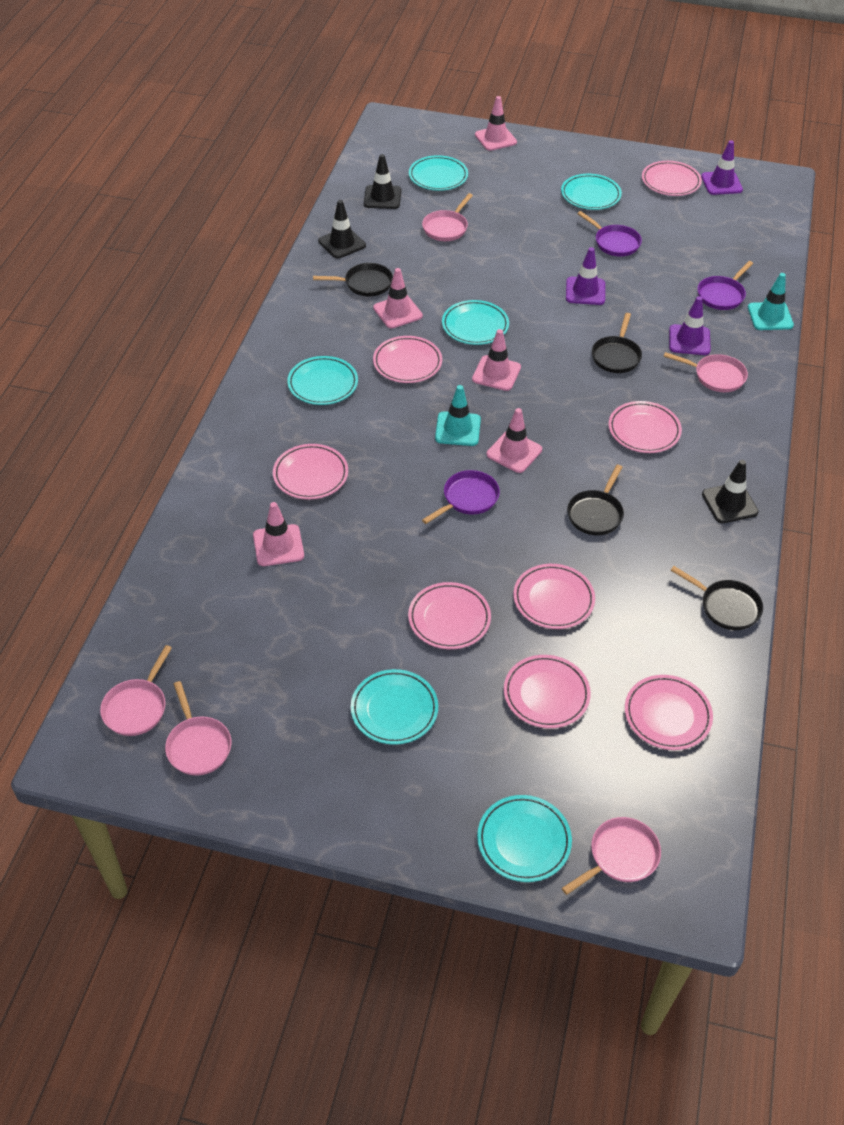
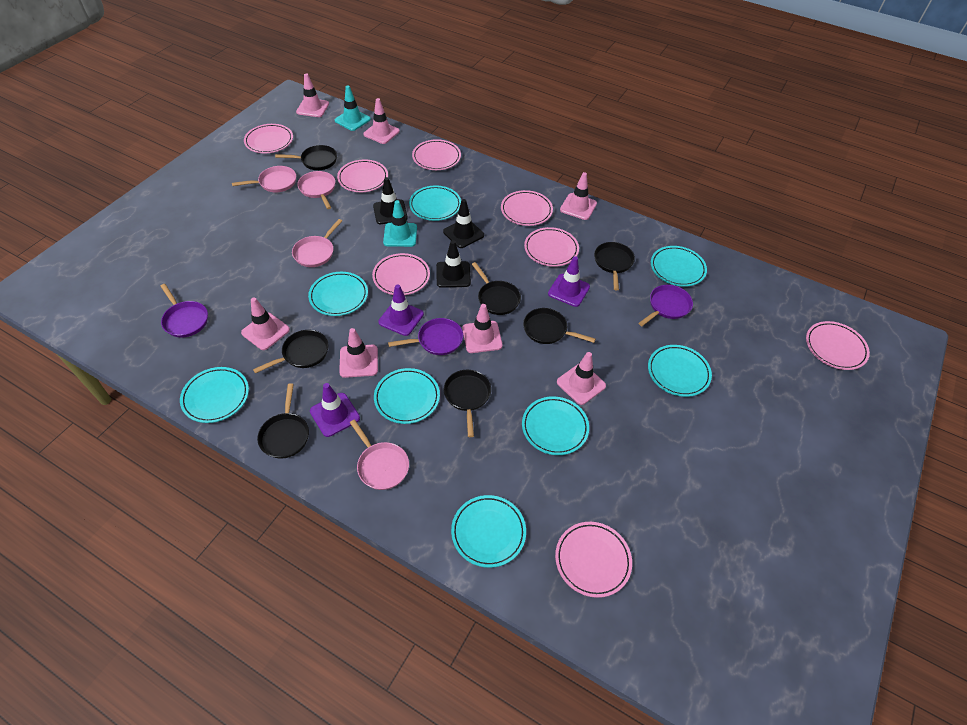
black pan: 4 -> 7
pink pan: 5 -> 4
pink traffic cone: 5 -> 7
turquoise plate: 6 -> 8

